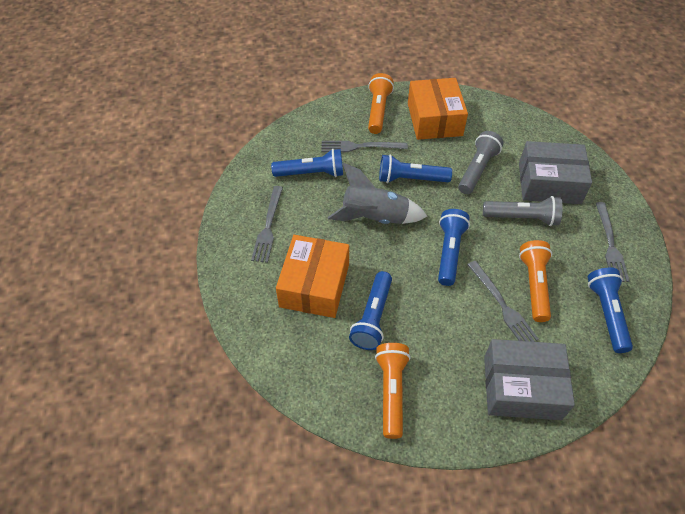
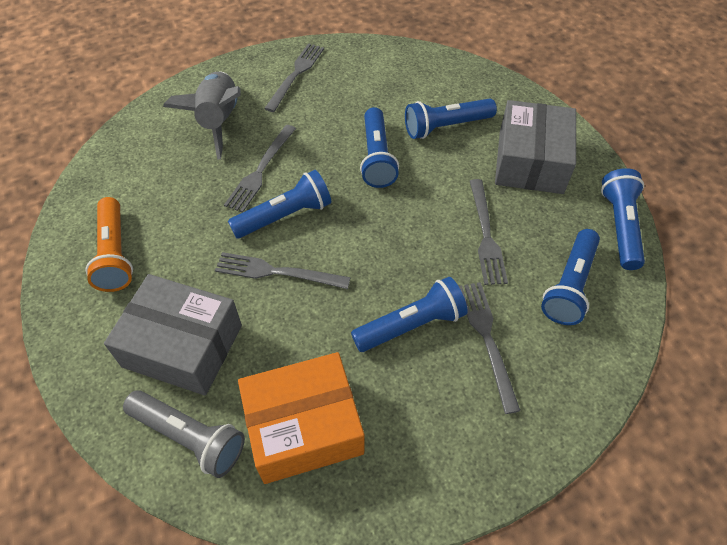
blue flashlight: 5 -> 6
grey flashlight: 2 -> 1
grey fork: 4 -> 5
orange box: 2 -> 1
orange flashlight: 3 -> 1

